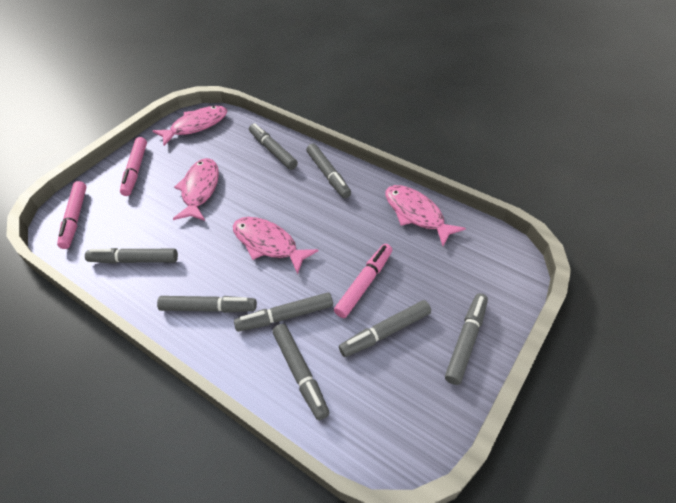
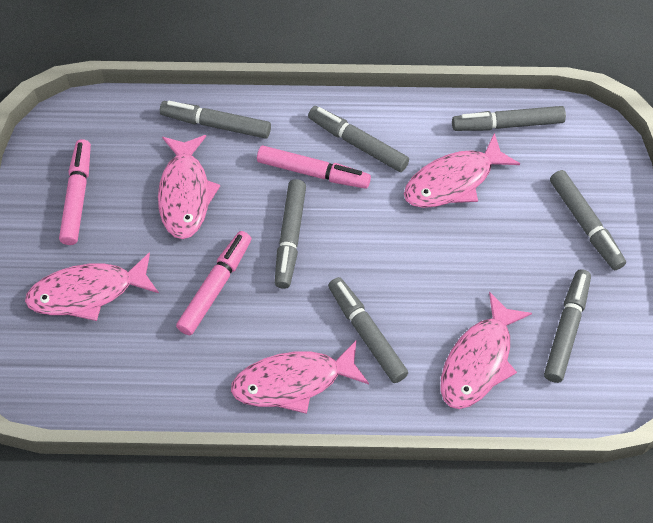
grey marker: 8 -> 7
pink fish: 4 -> 5

